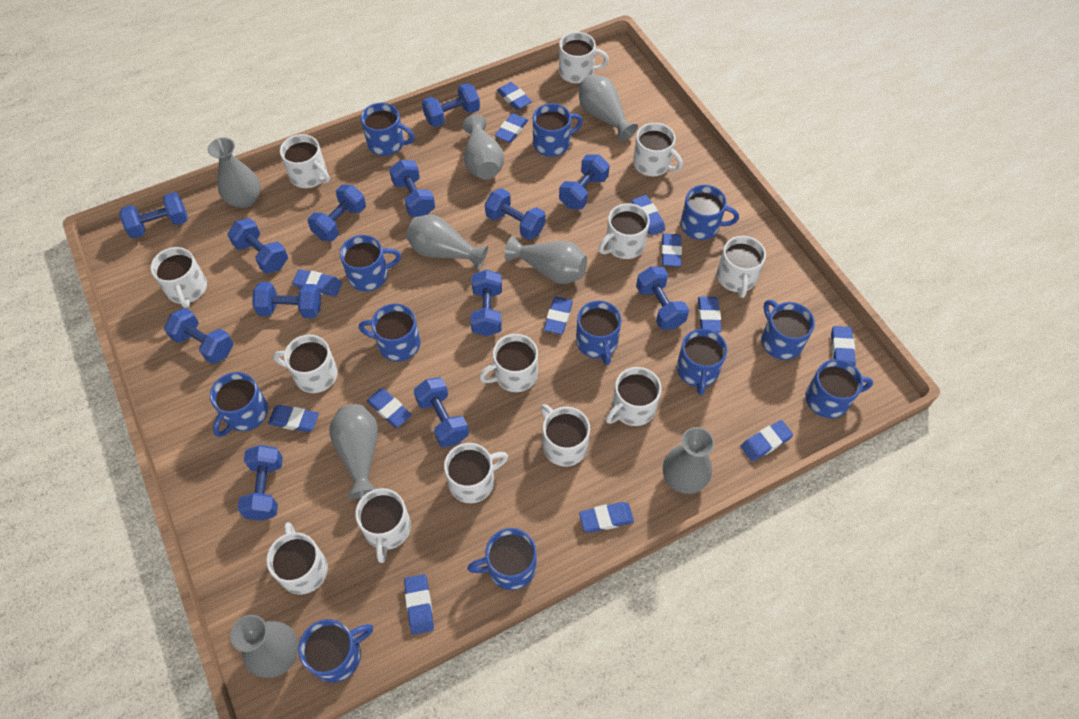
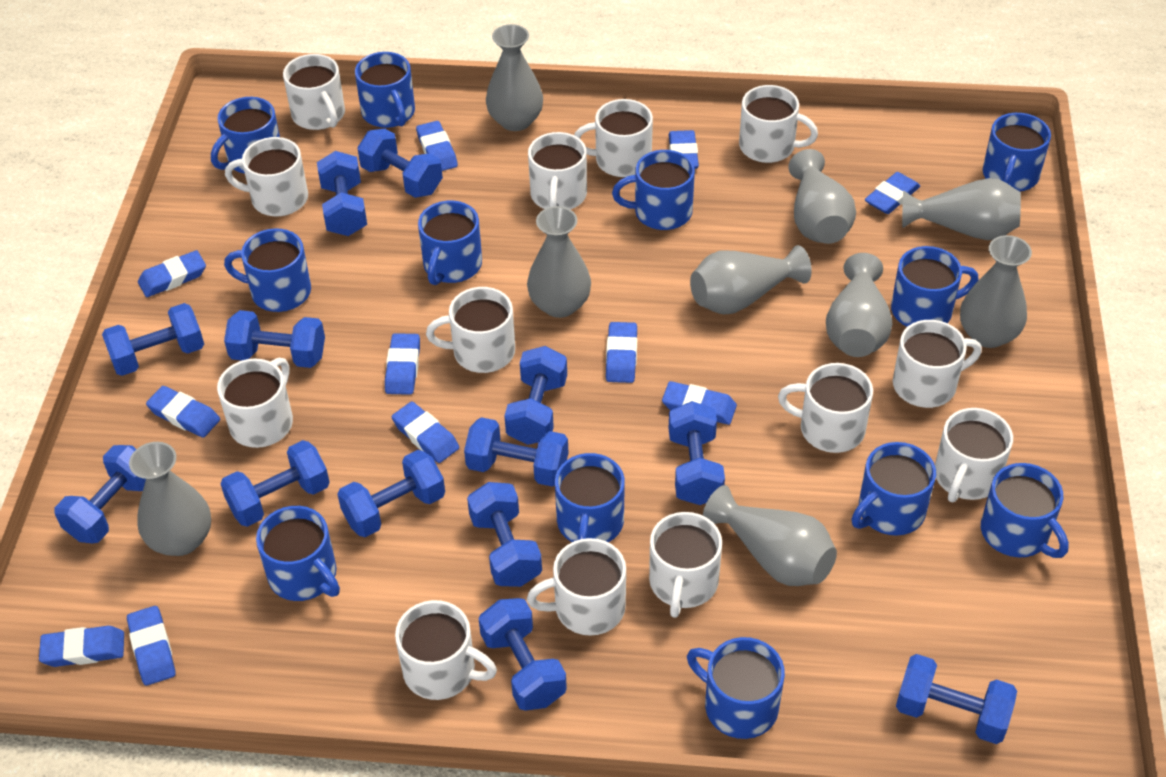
blue eraser: 13 -> 11
grey vase: 8 -> 9

